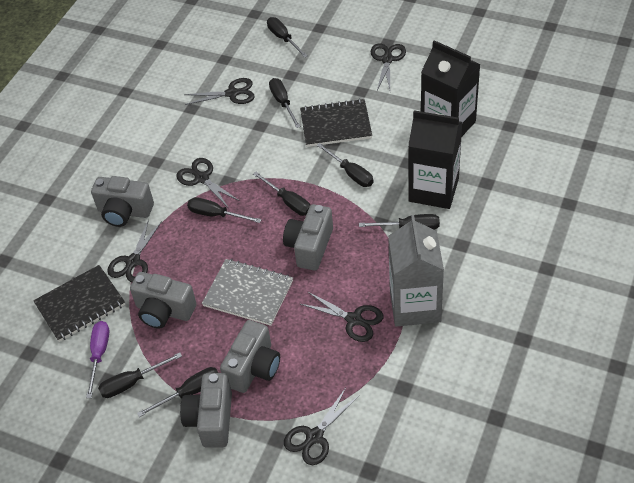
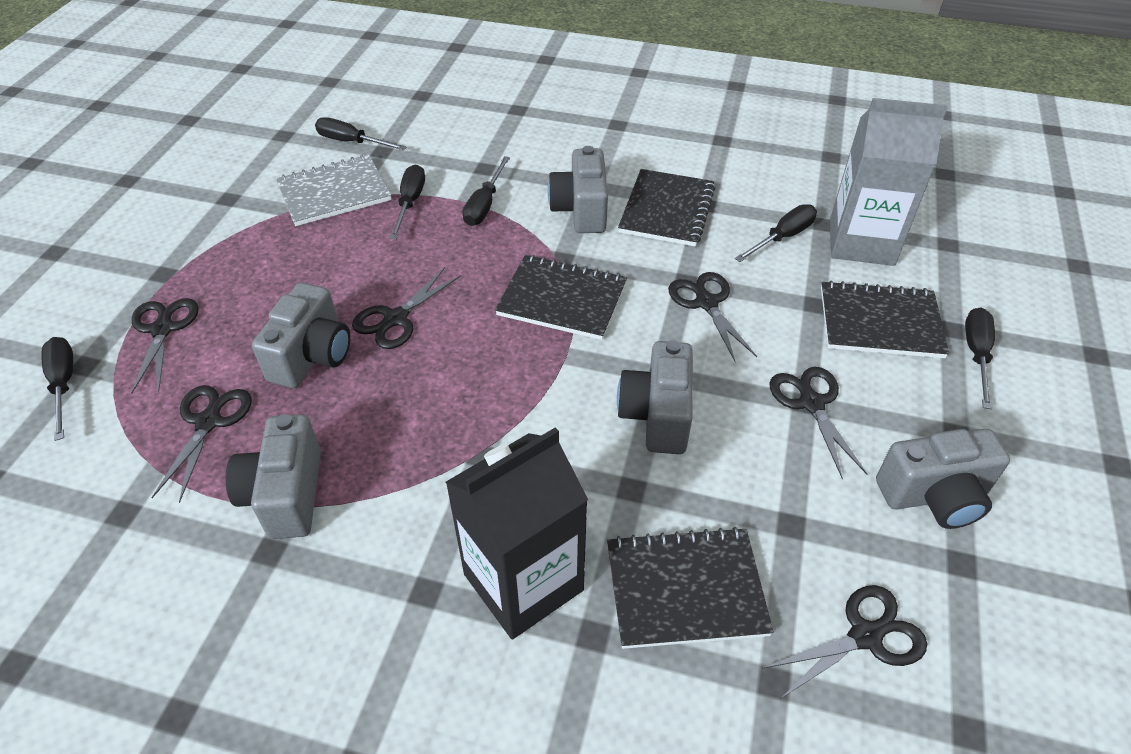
black carton: 2 -> 1
black notebook: 2 -> 4
black screwdriver: 8 -> 6
purple screwdriver: 1 -> 0

